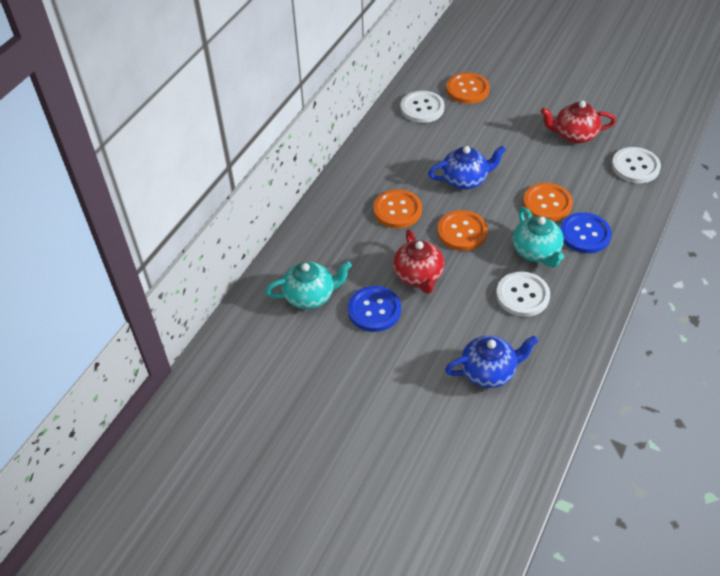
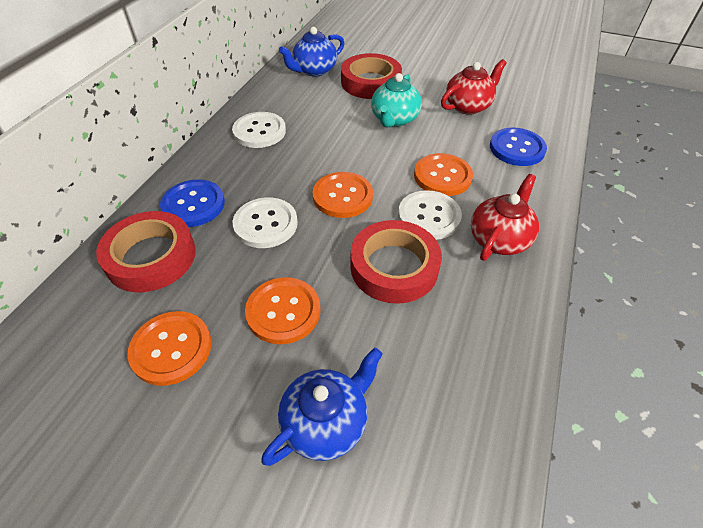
red tape: 0 -> 3
turquoise teapot: 2 -> 1

